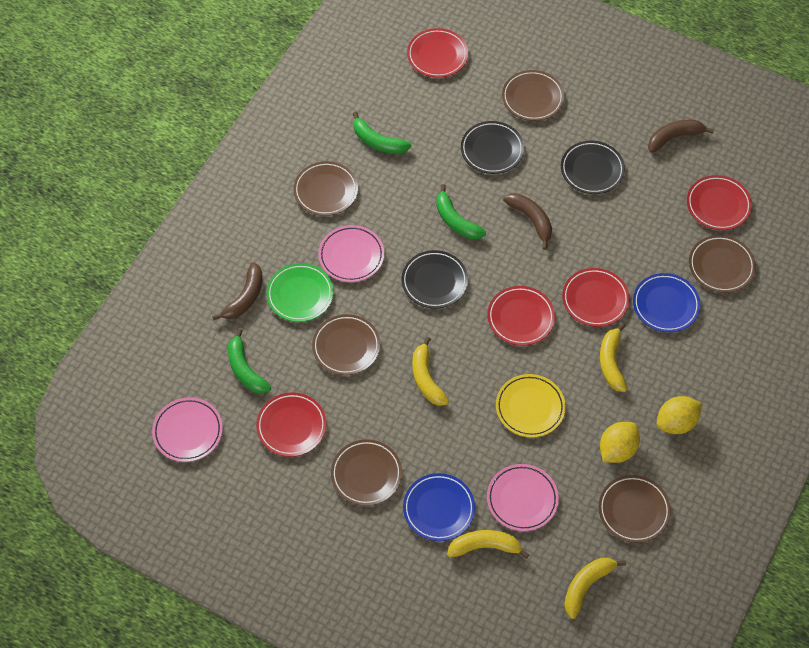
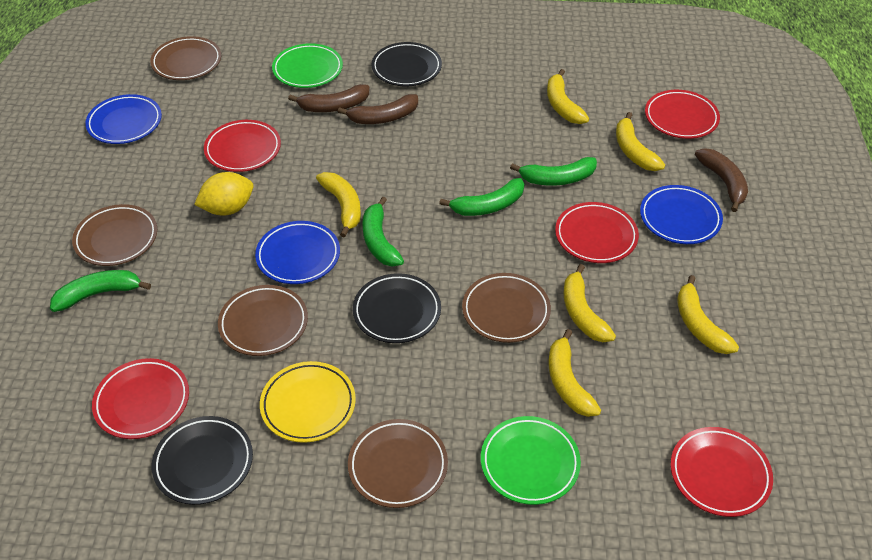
blue plate: 2 -> 3
brown plate: 6 -> 5
green banana: 3 -> 4
green plate: 1 -> 2
pink plate: 3 -> 0
yellow banana: 4 -> 6
yellow lemon: 2 -> 1

